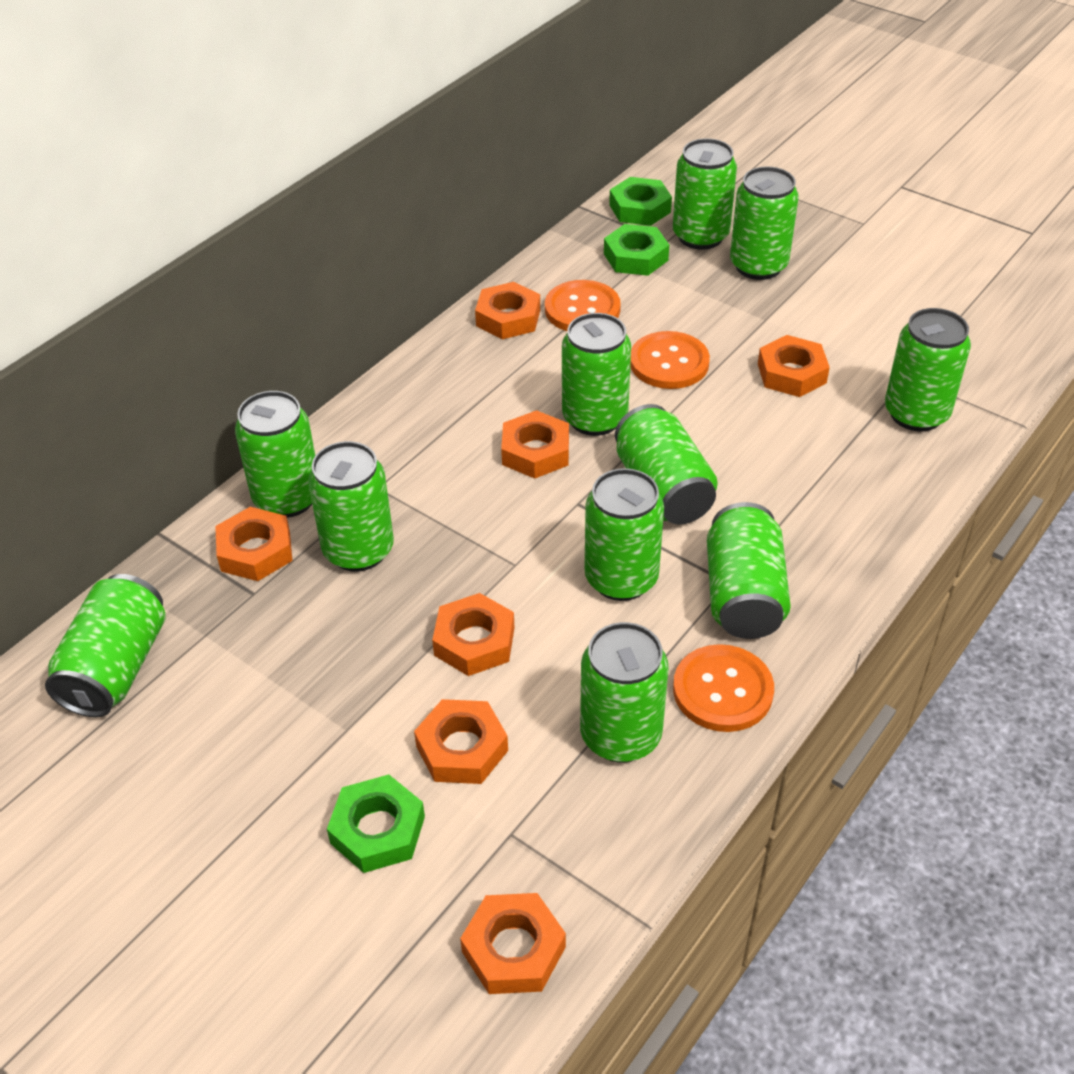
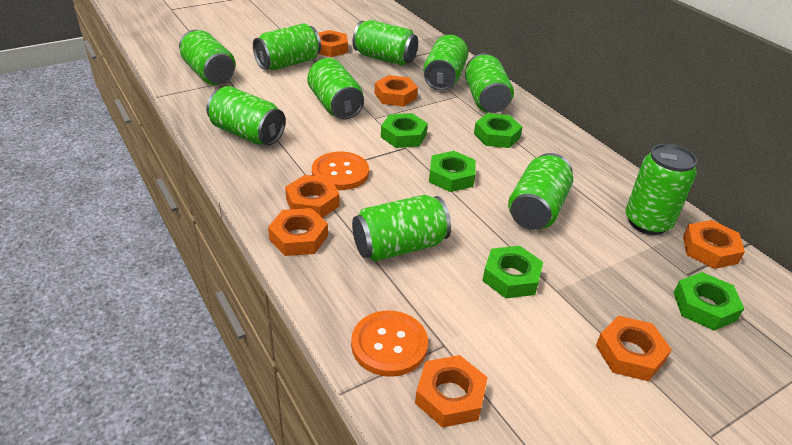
green can: 11 -> 10
green nut: 3 -> 5
orange button: 3 -> 2

